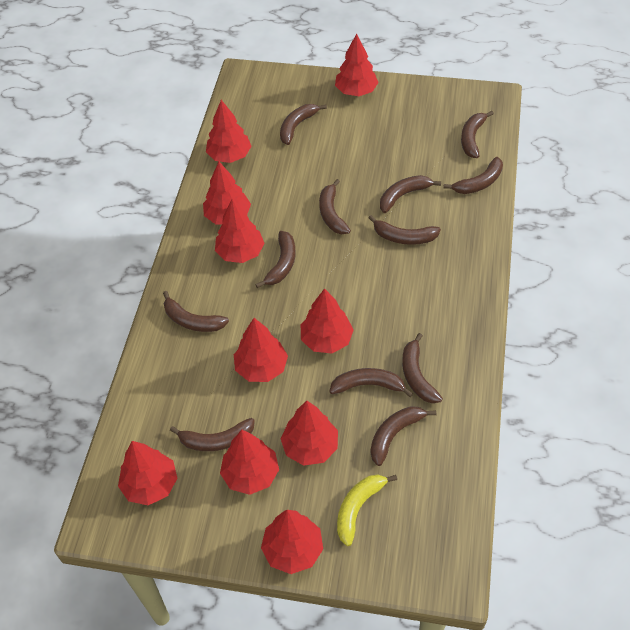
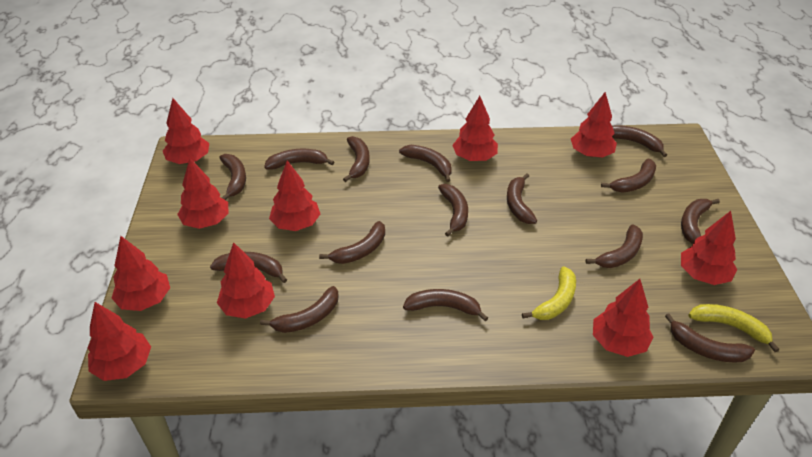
brown banana: 12 -> 15
yellow banana: 1 -> 2

